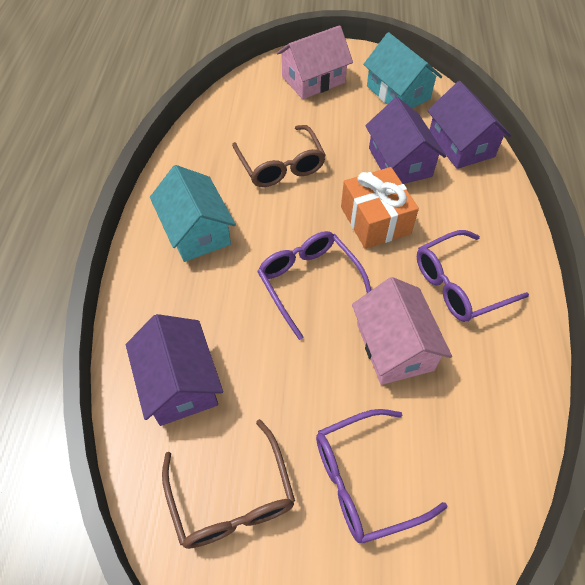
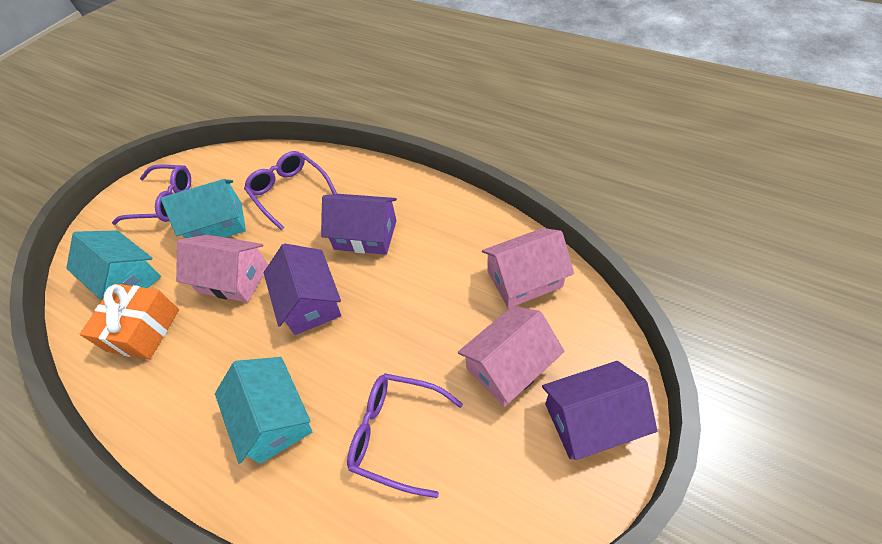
brown glasses: 2 -> 0
pink house: 2 -> 3
turquoise house: 2 -> 3

